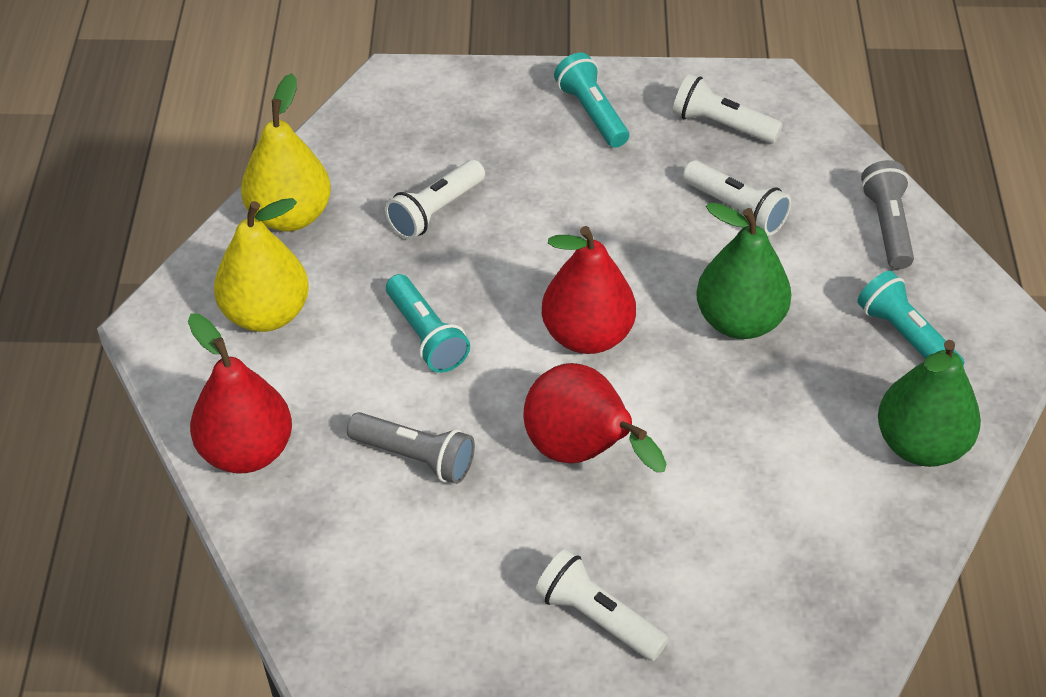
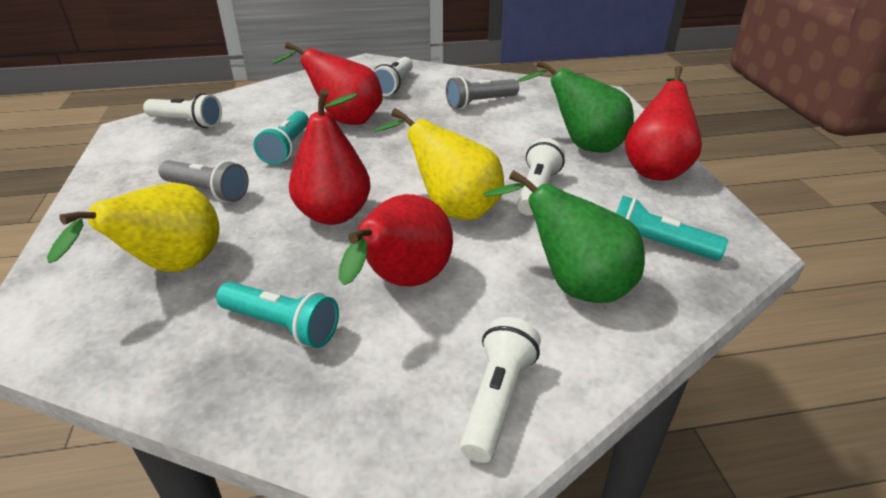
red pear: 3 -> 4

